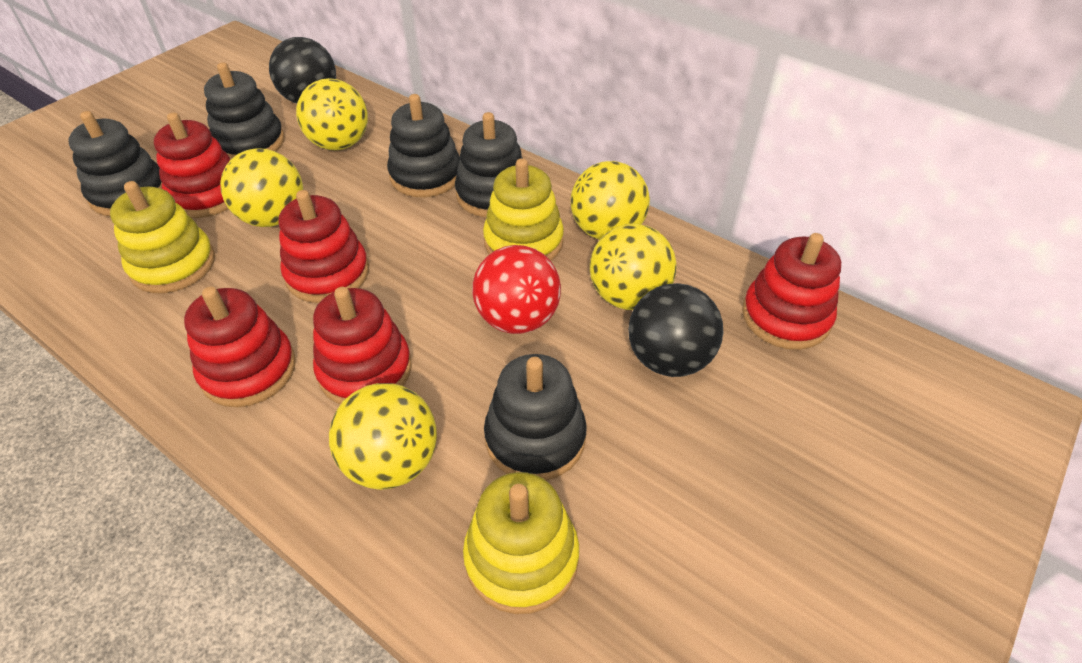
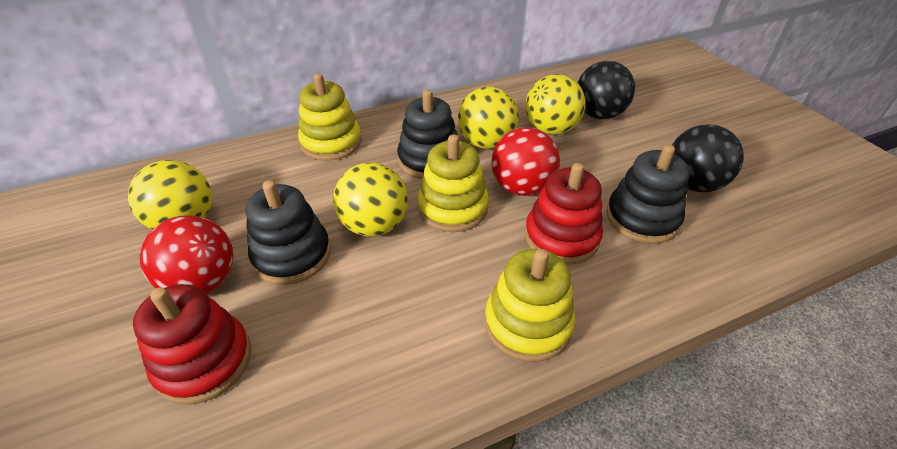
black stacking toy: 5 -> 3
red ball: 1 -> 2
red stacking toy: 5 -> 2
yellow ball: 5 -> 4

